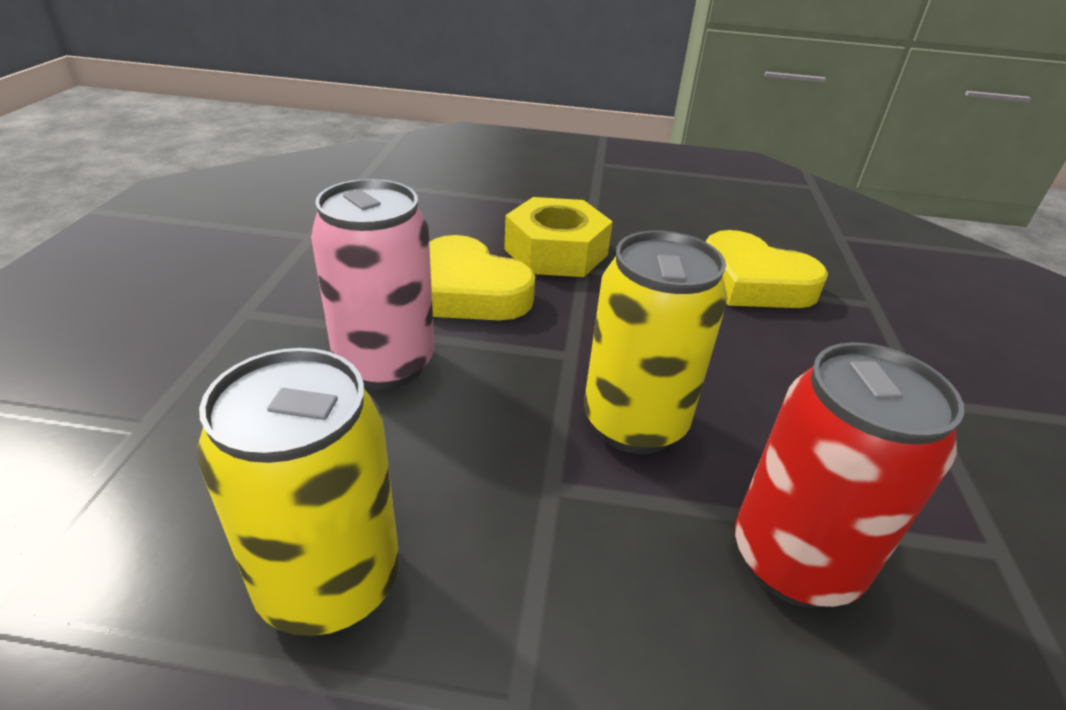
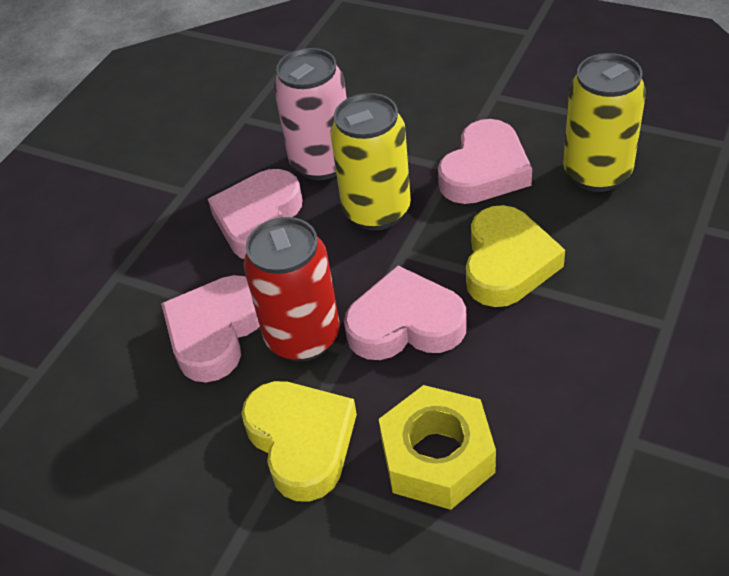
pink heart: 0 -> 4

